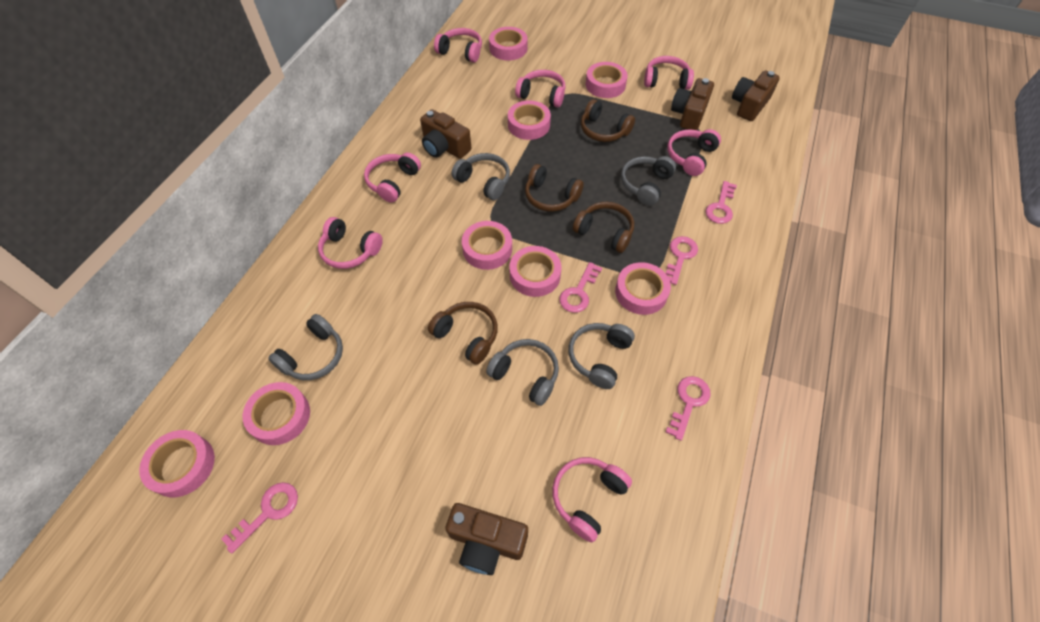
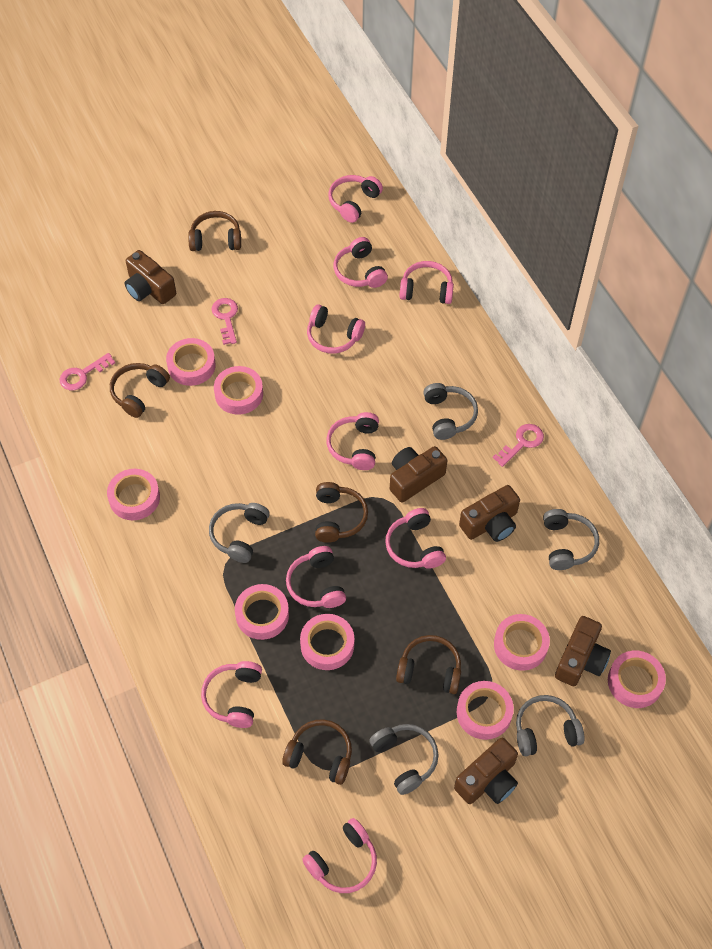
brown camera: 4 -> 5
brown headphones: 4 -> 5
pink headphones: 7 -> 9
pink key: 5 -> 3

